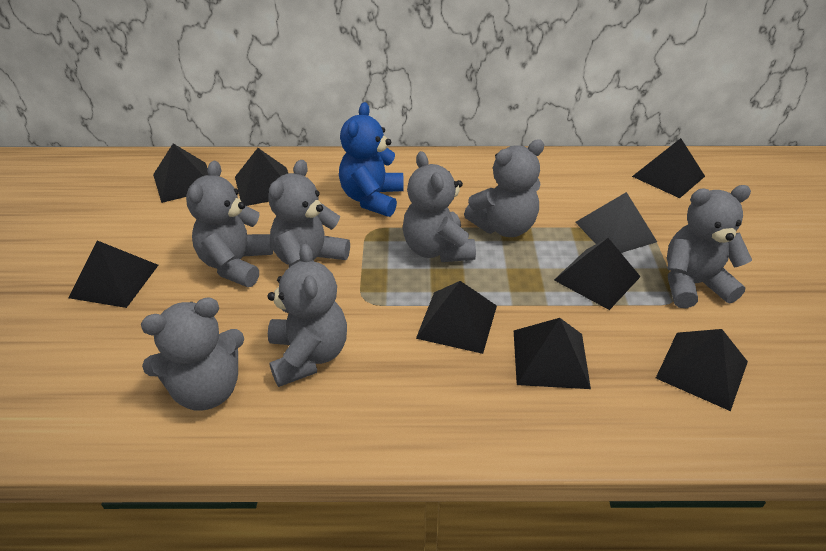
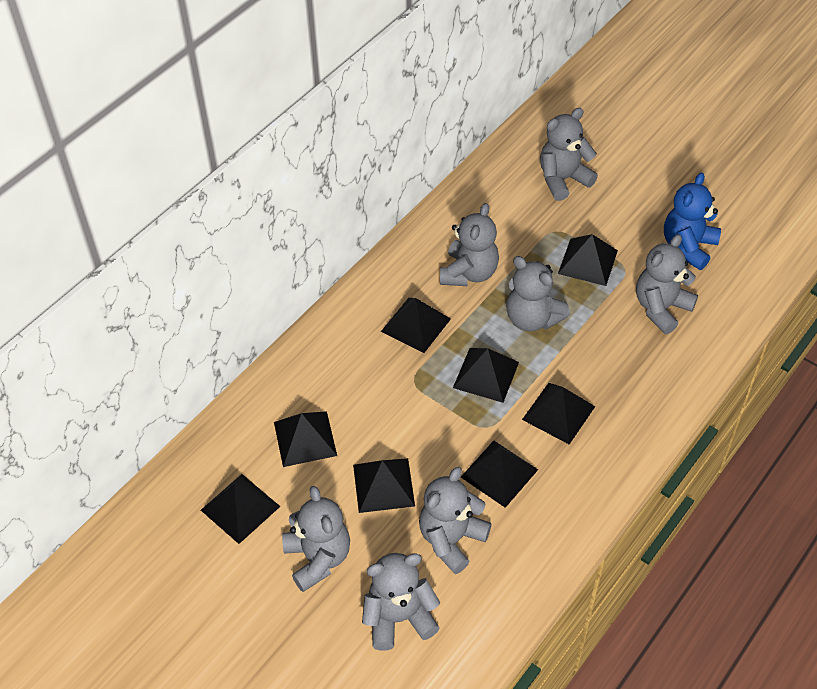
black pyramid: 9 -> 8

